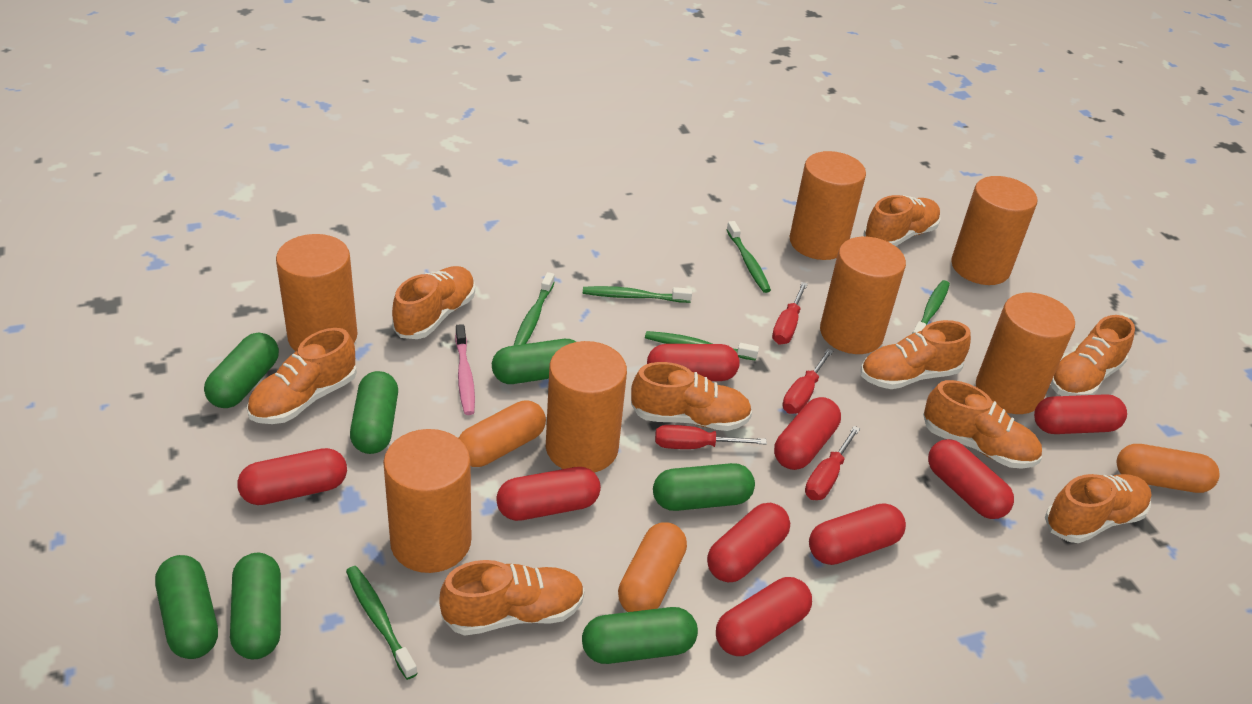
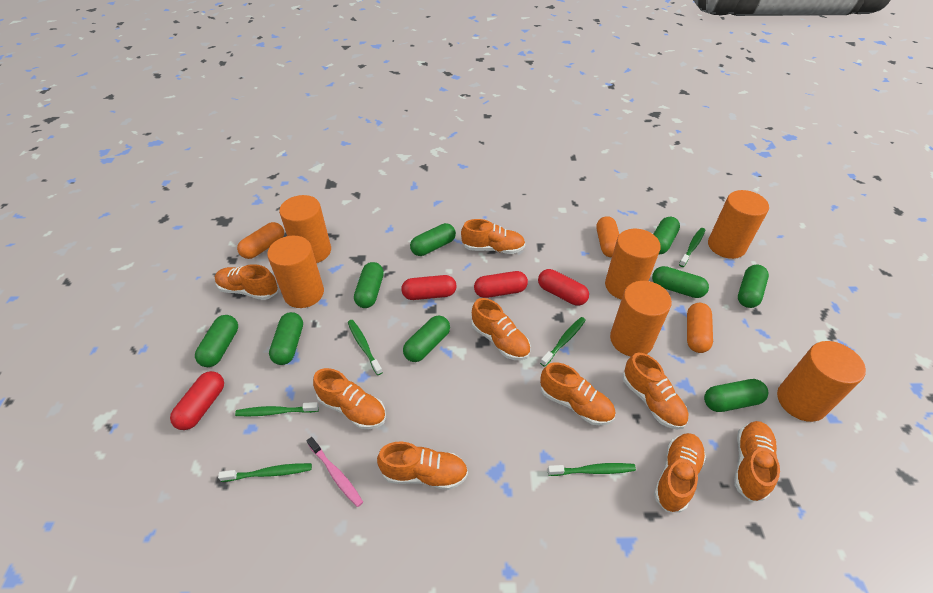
green capsule: 7 -> 9
orange cylinder: 7 -> 6
red capsule: 9 -> 4
red screwdriver: 4 -> 0

